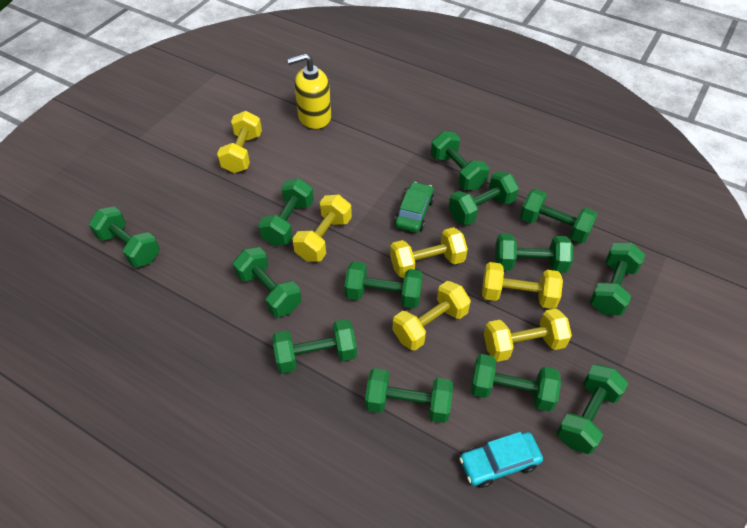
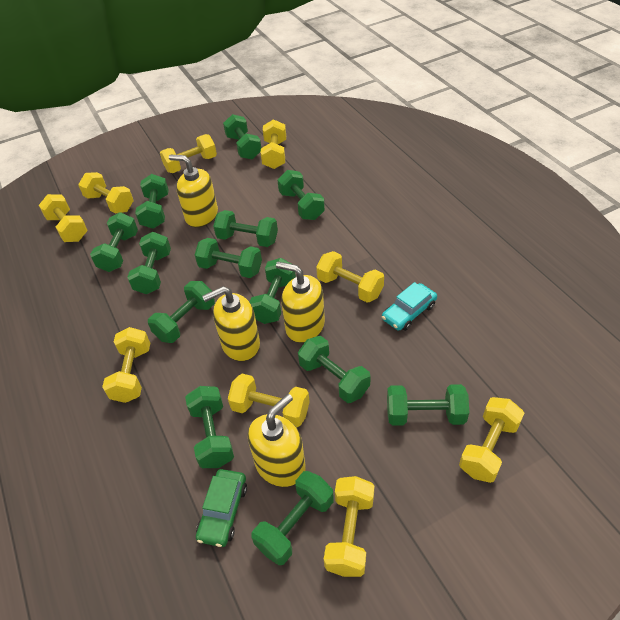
yellow dumbbell: 6 -> 9
yellow soap dispenser: 1 -> 4

